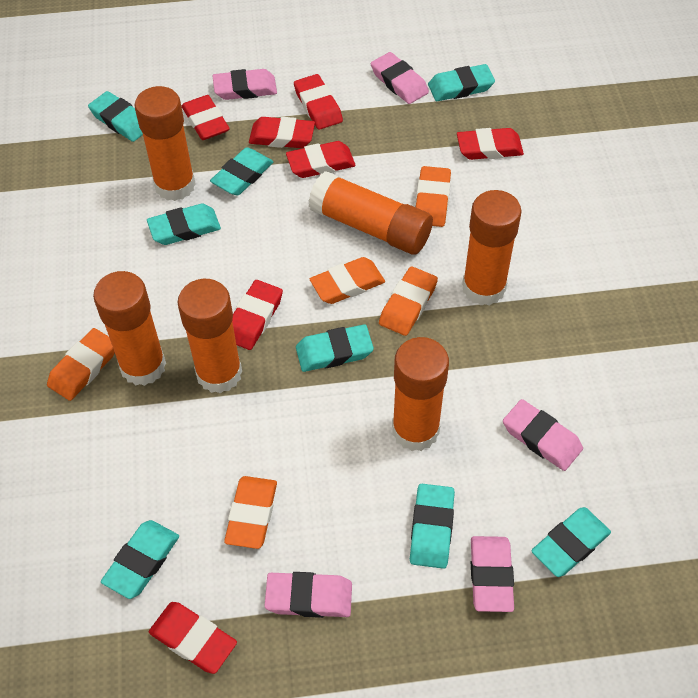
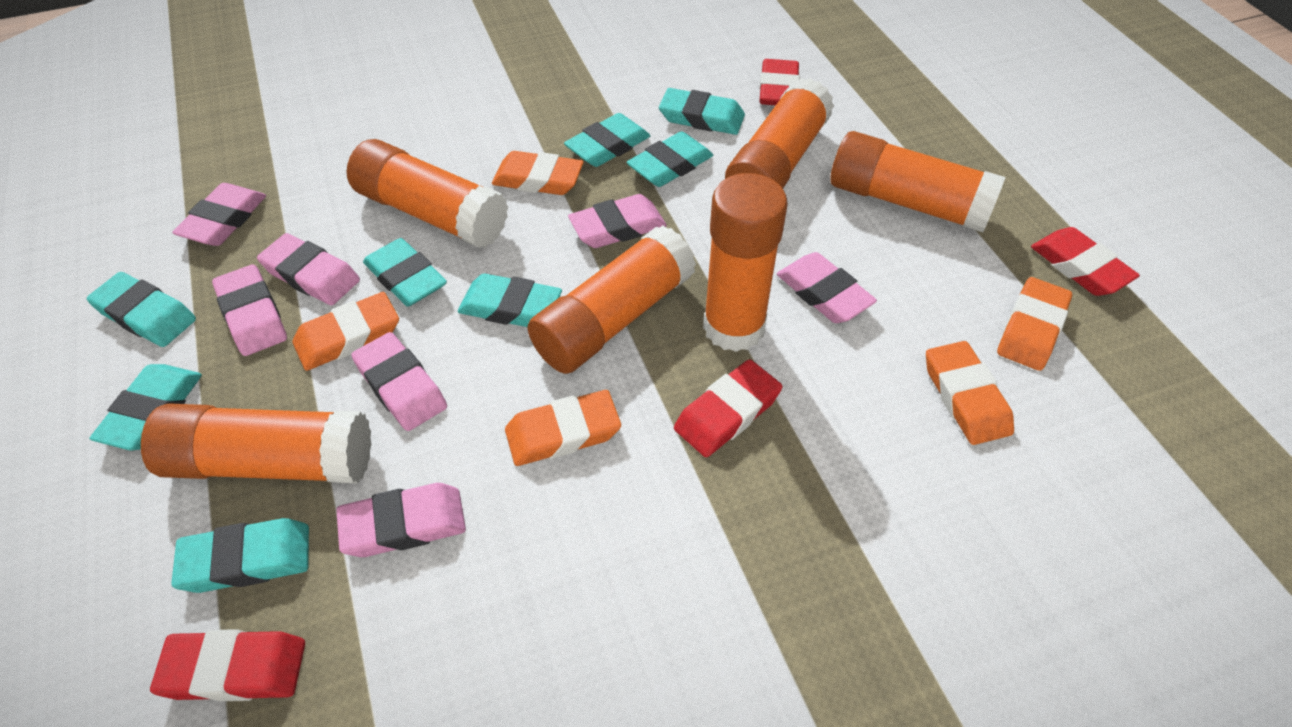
pink eraser: 5 -> 7
red eraser: 7 -> 4

